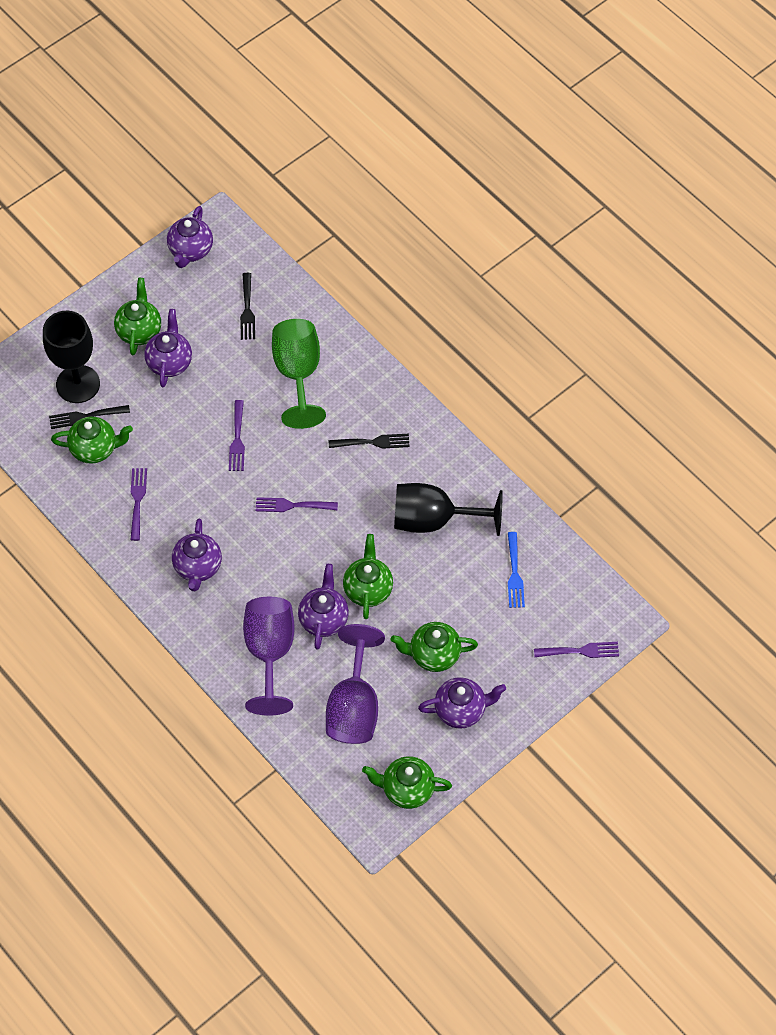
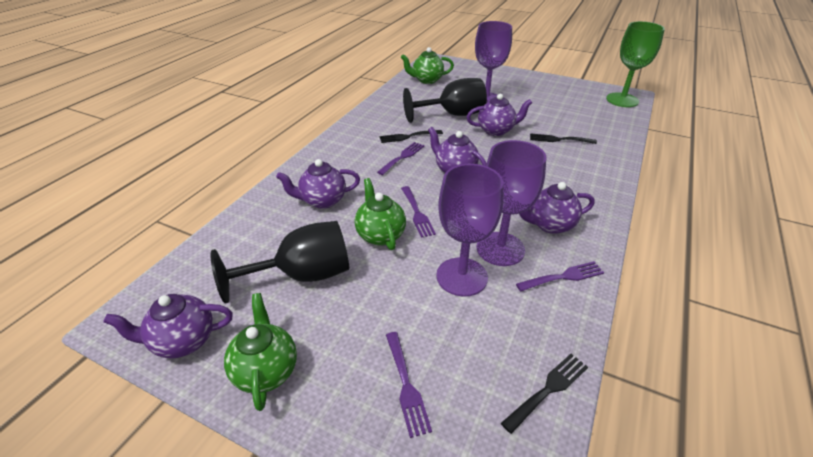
blue fork: 1 -> 0
green teapot: 5 -> 3
purple goblet: 2 -> 3

